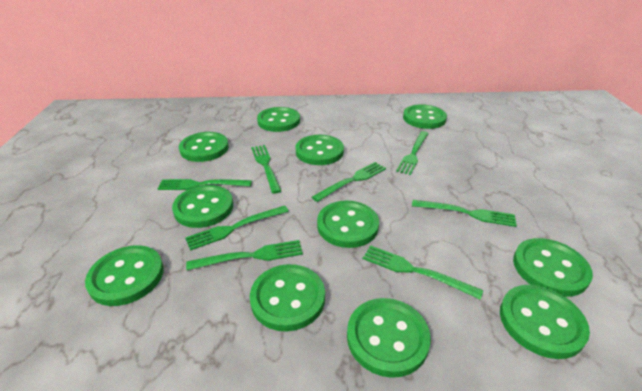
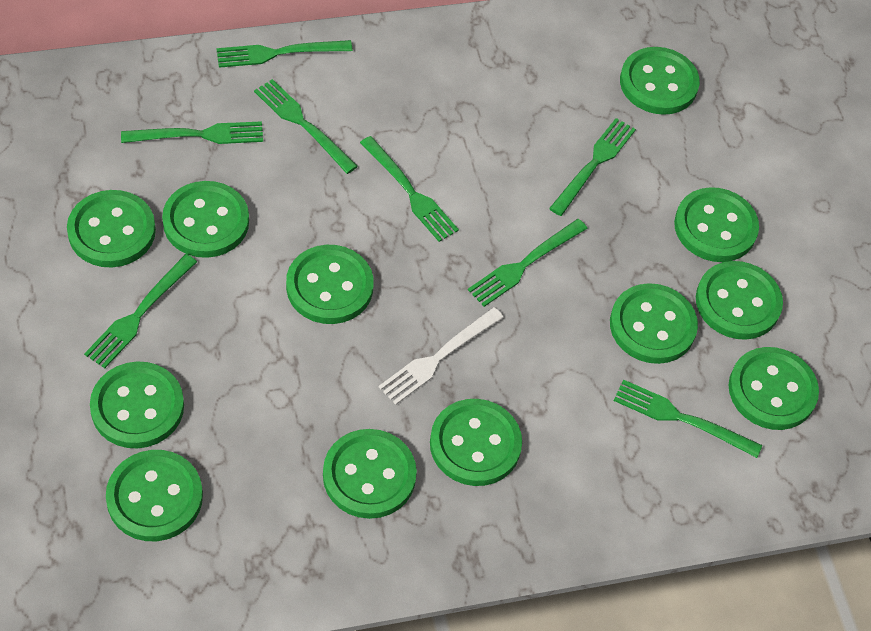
green button: 11 -> 12
white fork: 0 -> 1

